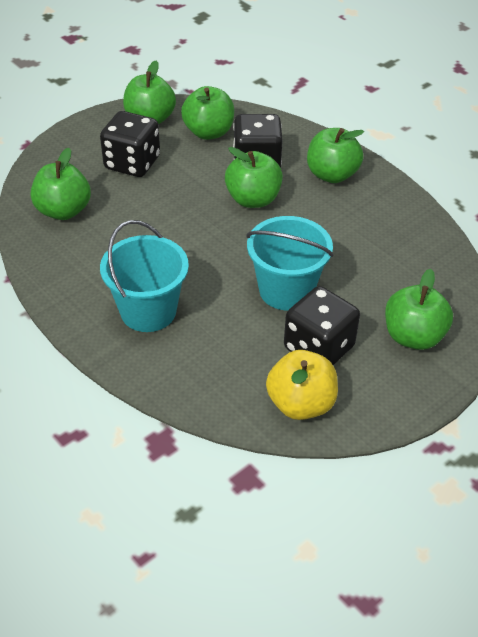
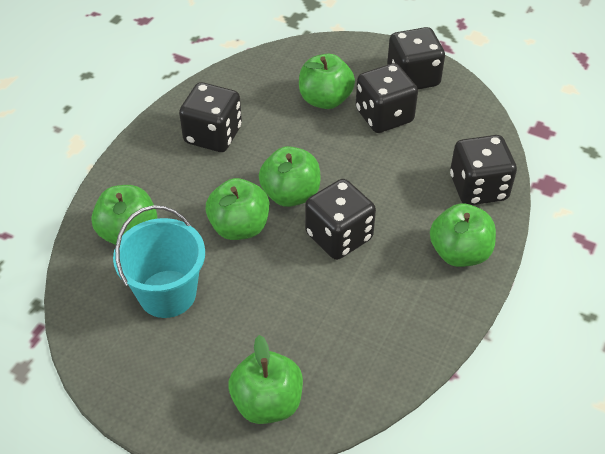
black dice: 3 -> 5
turquoise bucket: 2 -> 1
yellow apple: 1 -> 0

